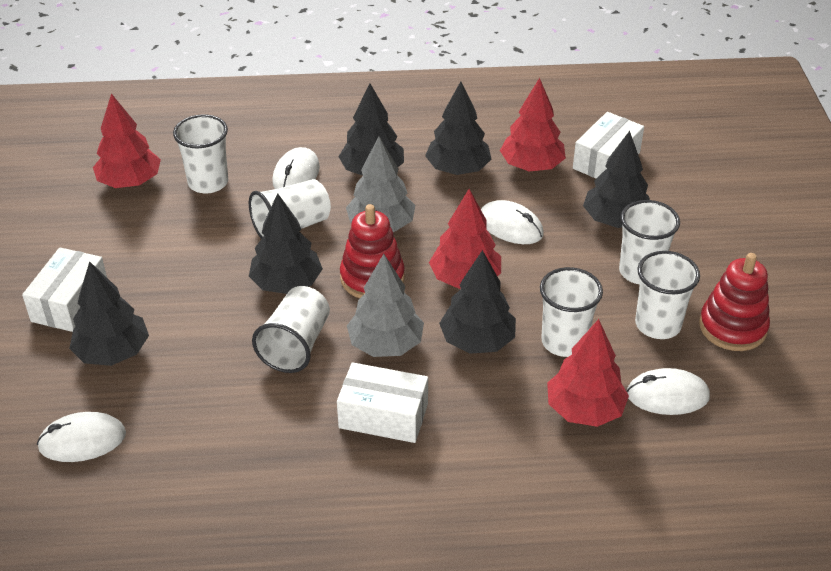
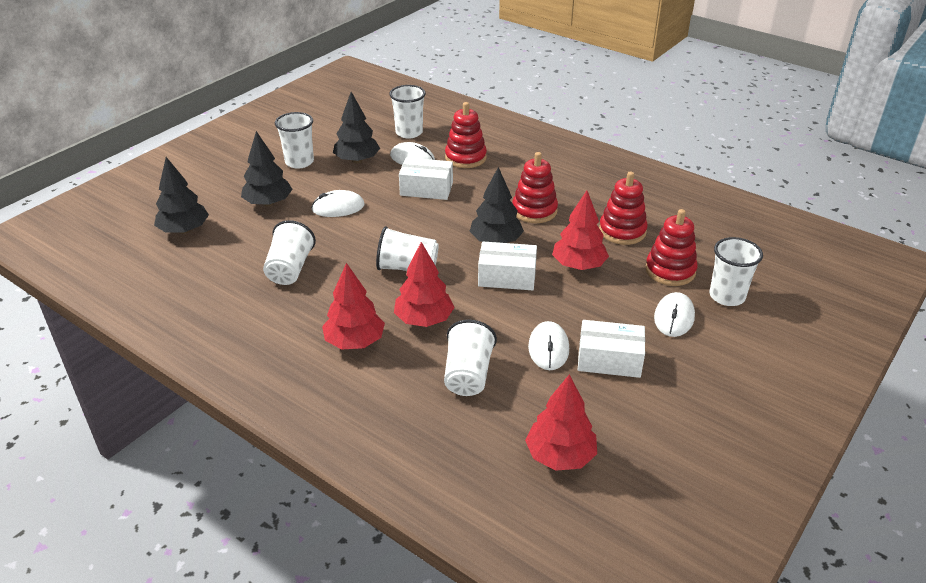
black tree: 6 -> 4
grey tree: 2 -> 0
red stacking toy: 2 -> 4

